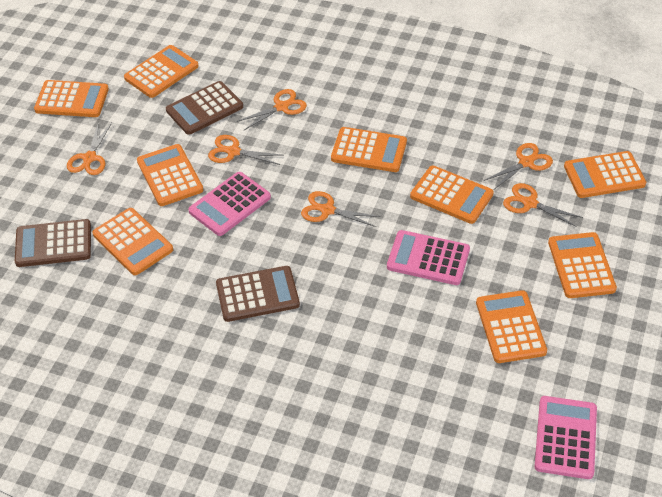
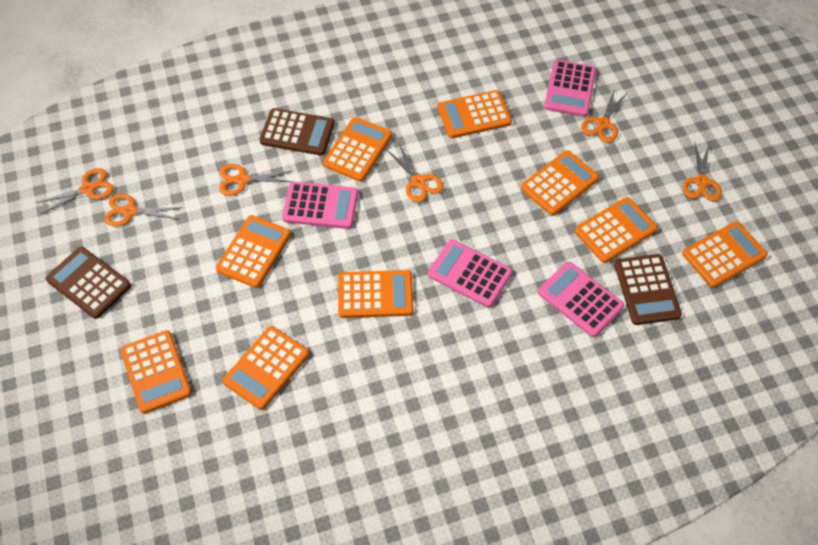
pink calculator: 3 -> 4

